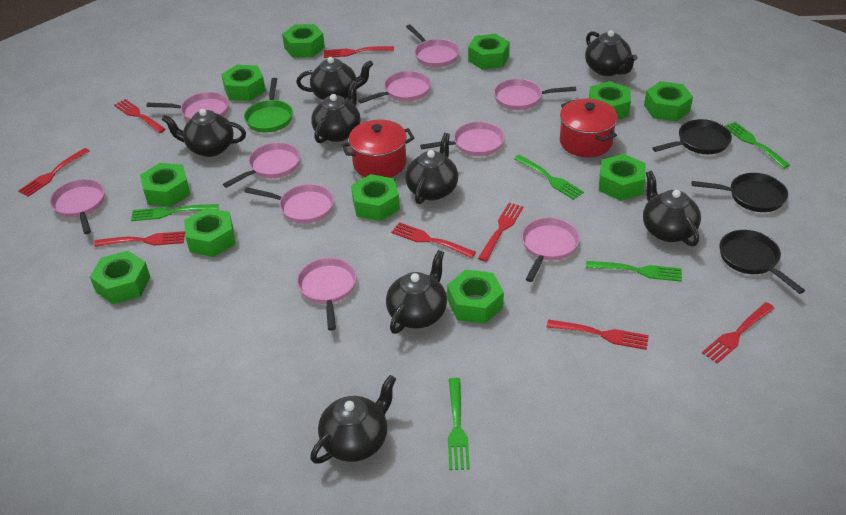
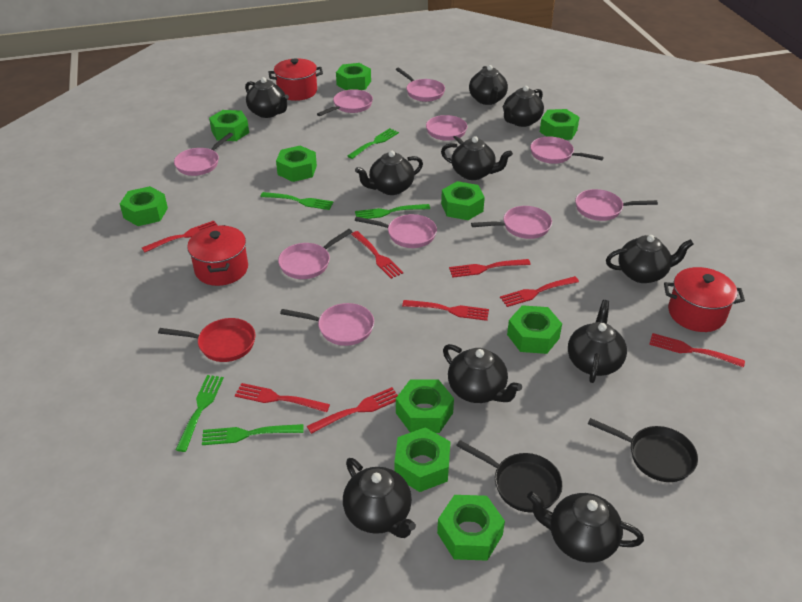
black pan: 3 -> 2
black teapot: 8 -> 10
green nut: 11 -> 10
green pan: 1 -> 0
red pan: 0 -> 1
red pot: 2 -> 3

